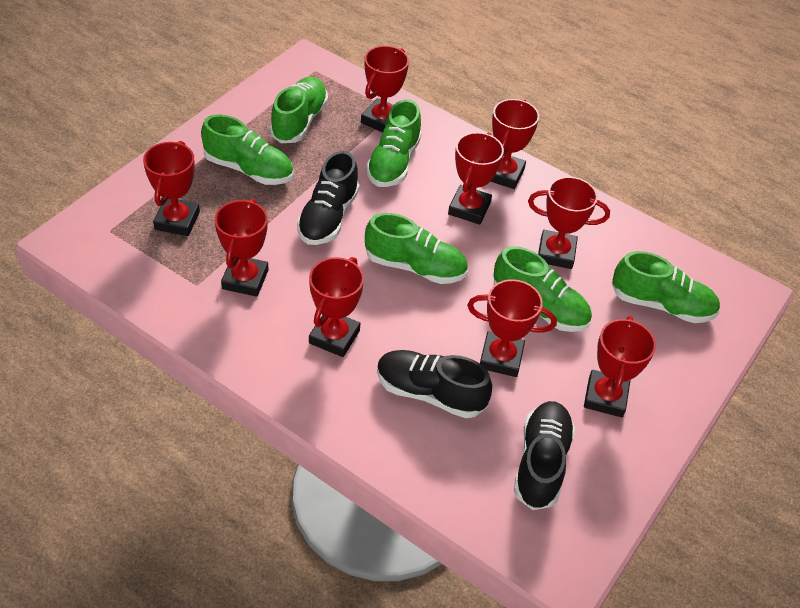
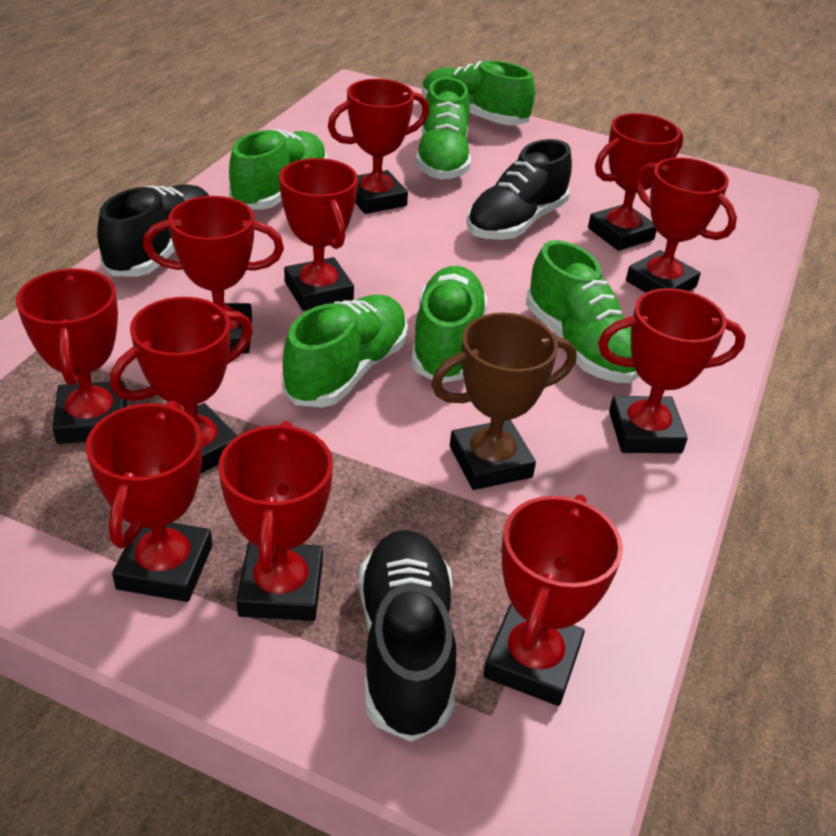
brown trophy: 0 -> 1
red trophy: 9 -> 11

